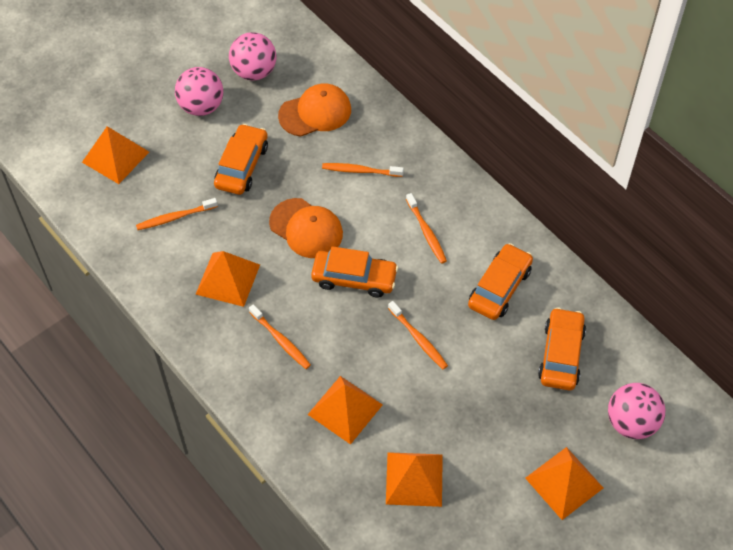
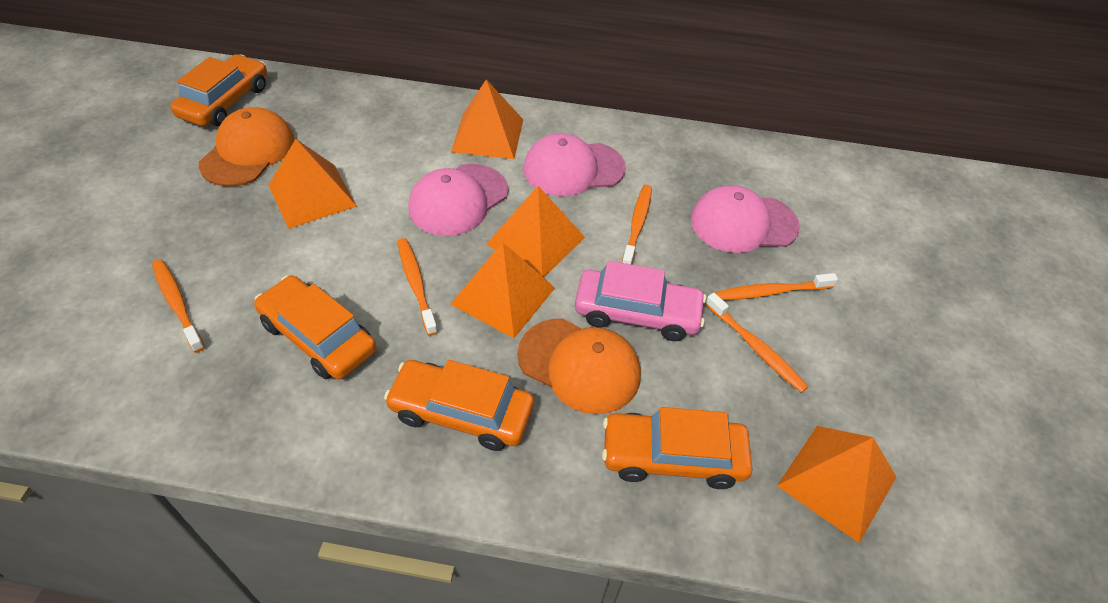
pink ball: 3 -> 0
pink cap: 0 -> 3
pink car: 0 -> 1

